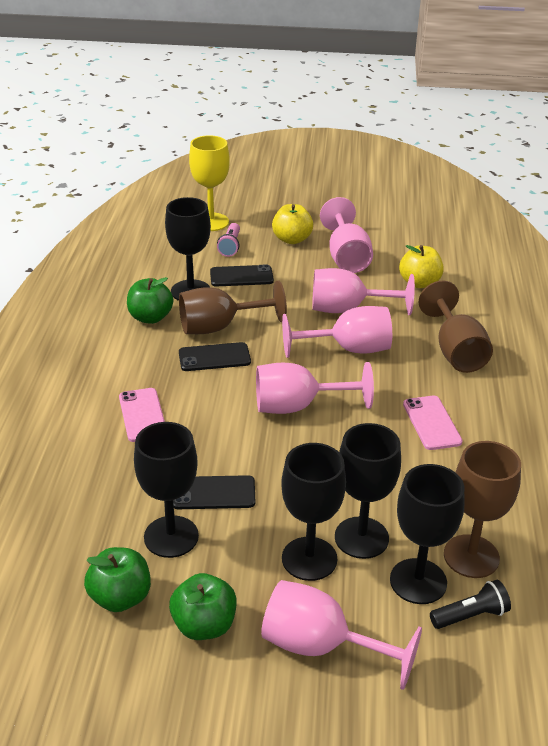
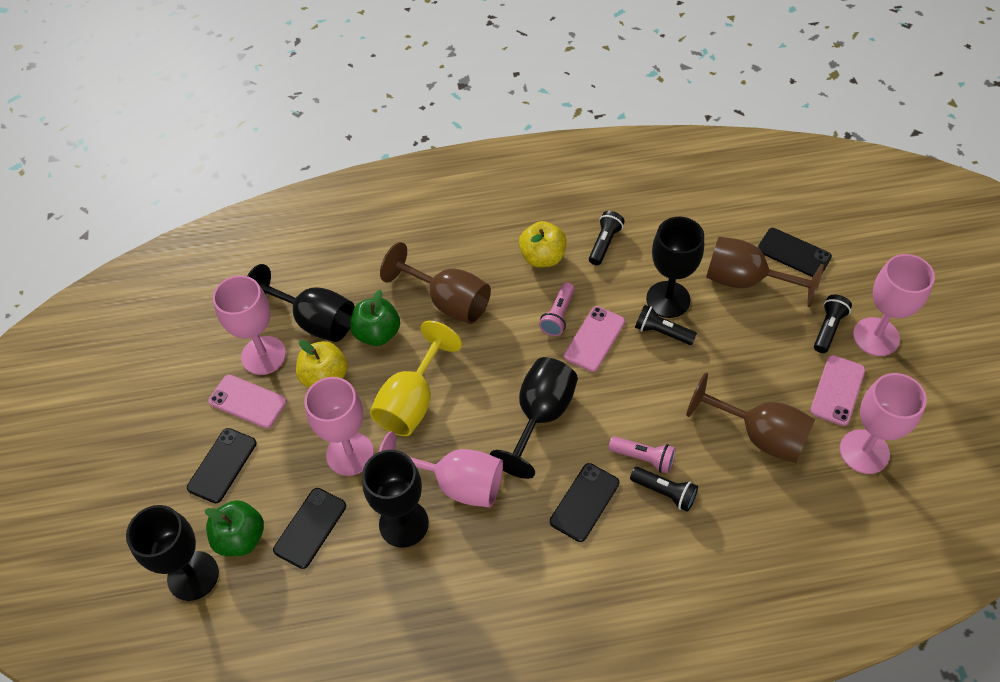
black flashlight: 1 -> 4
black phone: 3 -> 4
green apple: 3 -> 2
pink flashlight: 1 -> 2
pink phone: 2 -> 3

